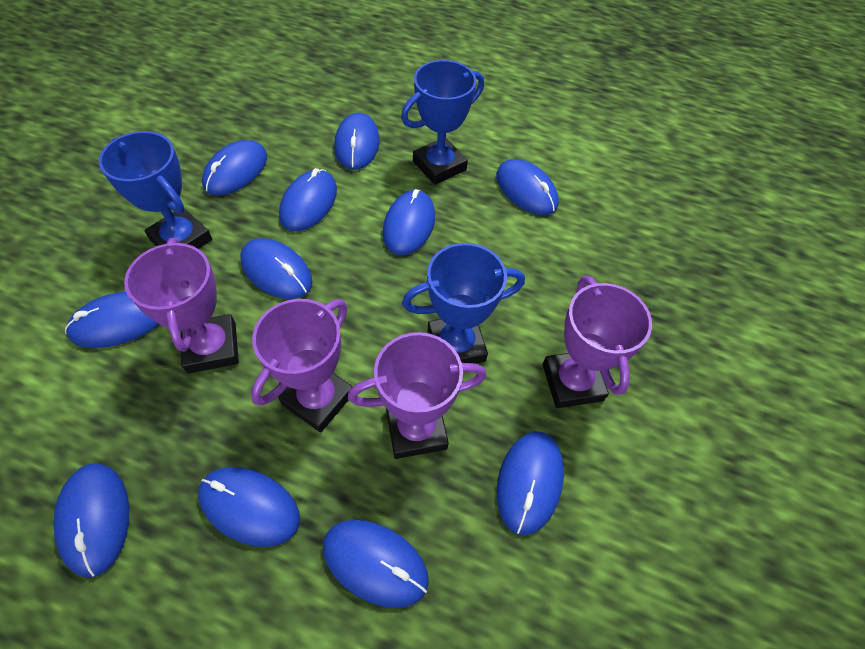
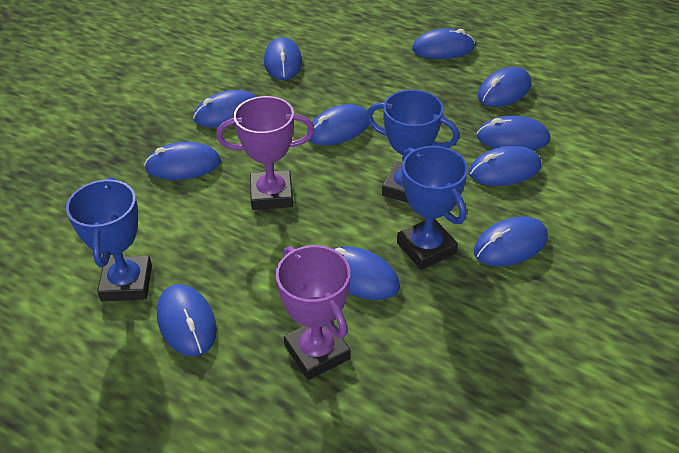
purple trophy: 4 -> 2

